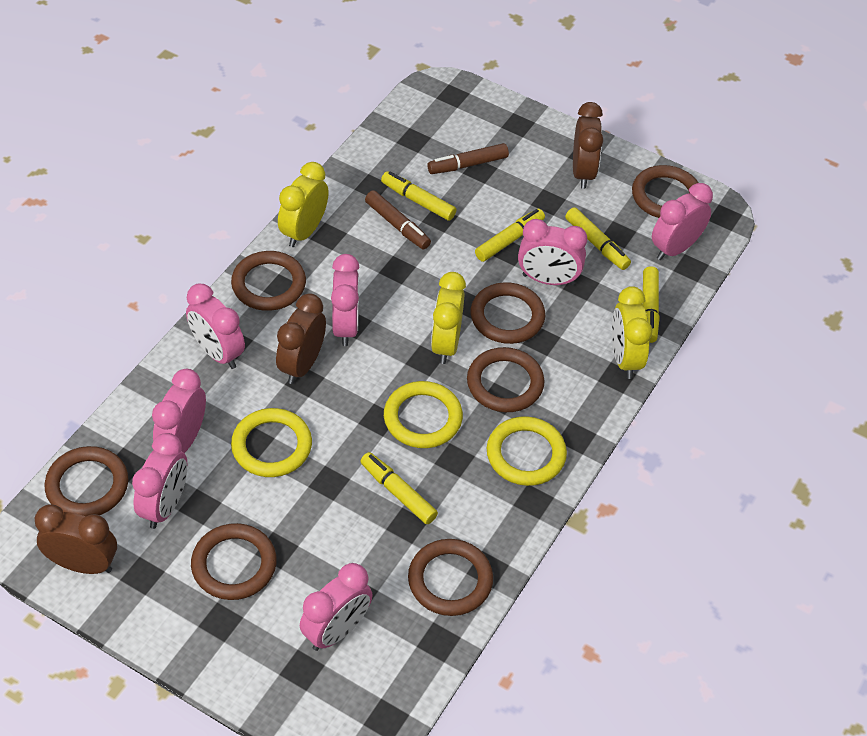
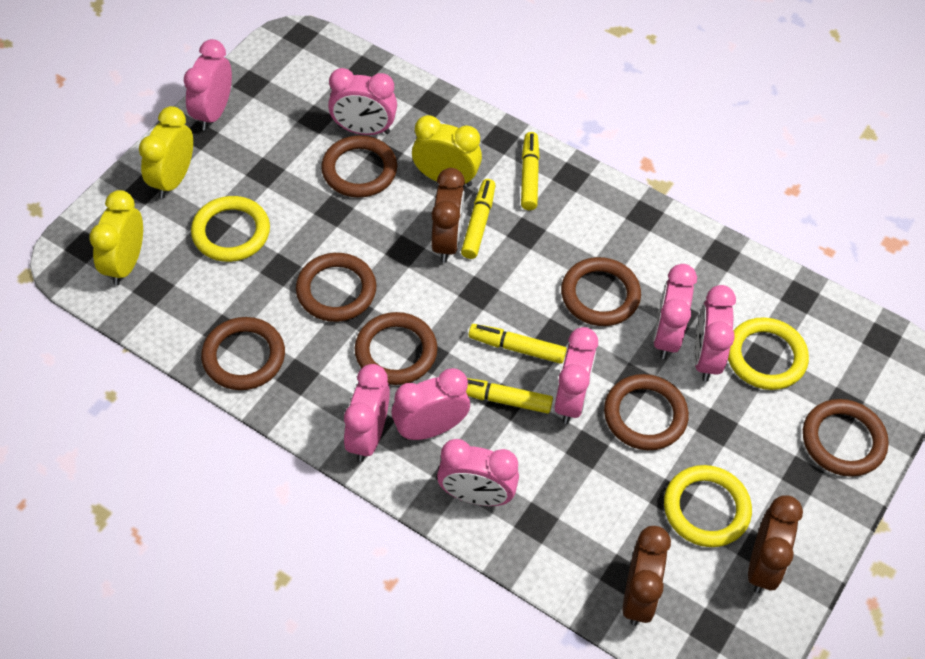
brown marker: 2 -> 0
pink clock: 7 -> 8
yellow marker: 5 -> 4

